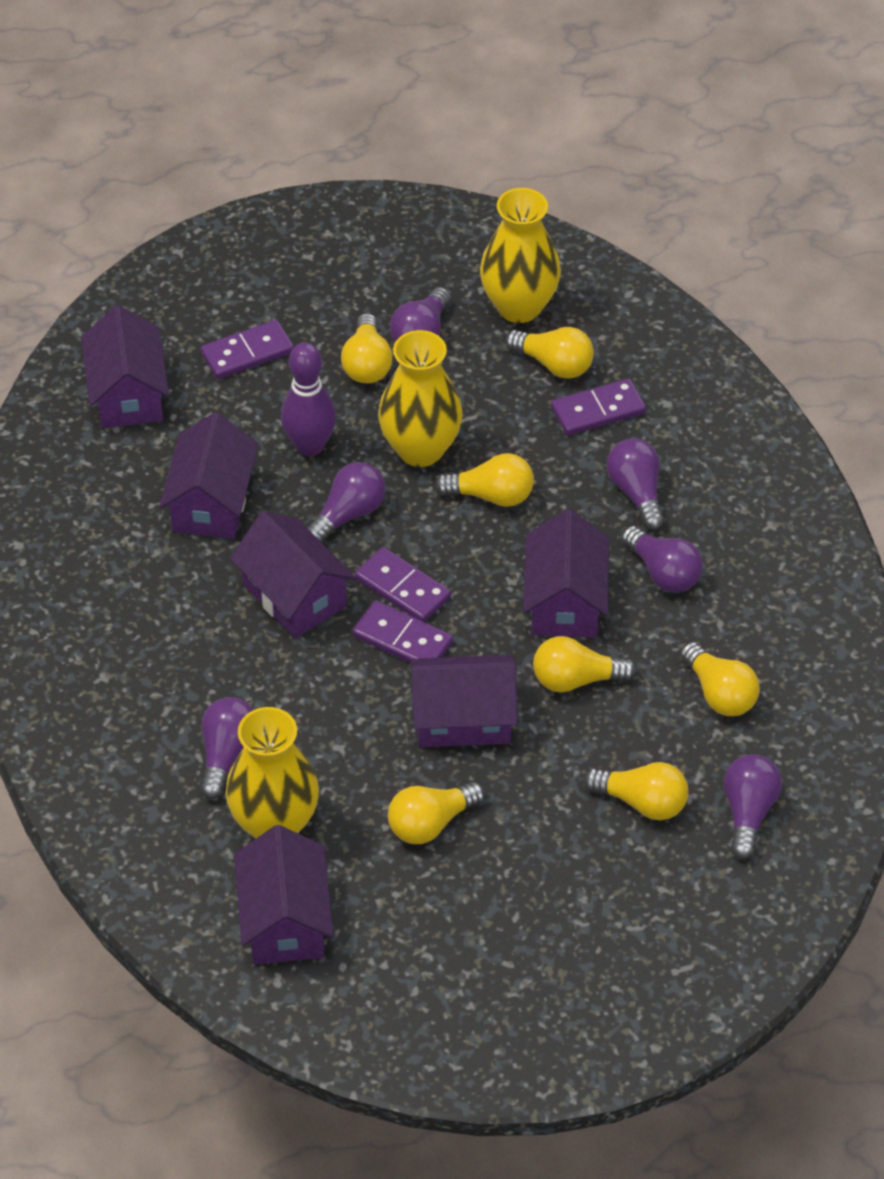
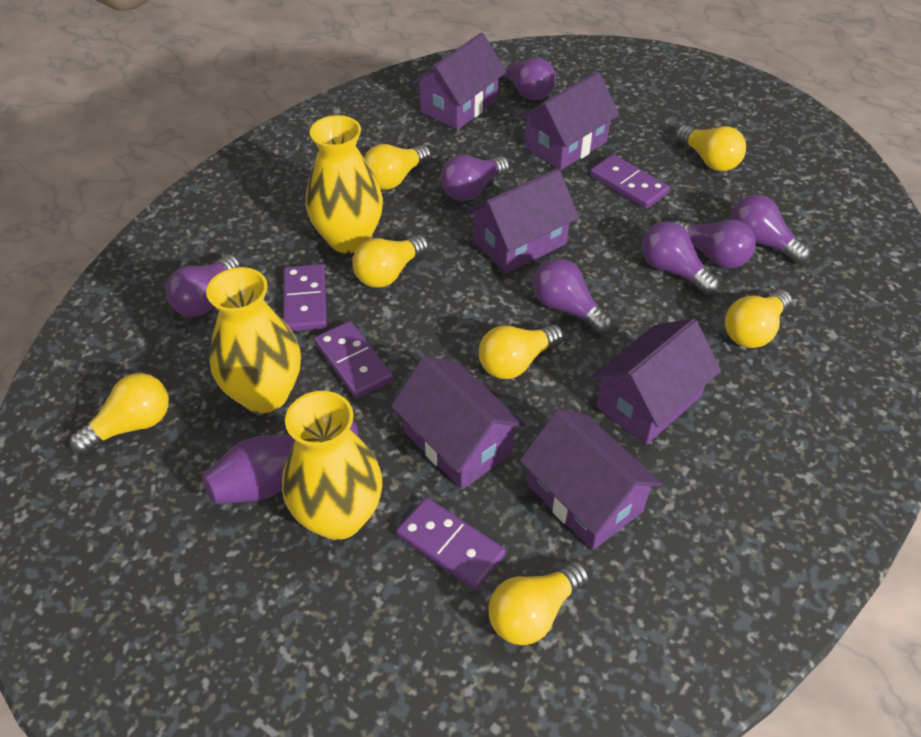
purple light bulb: 6 -> 7

